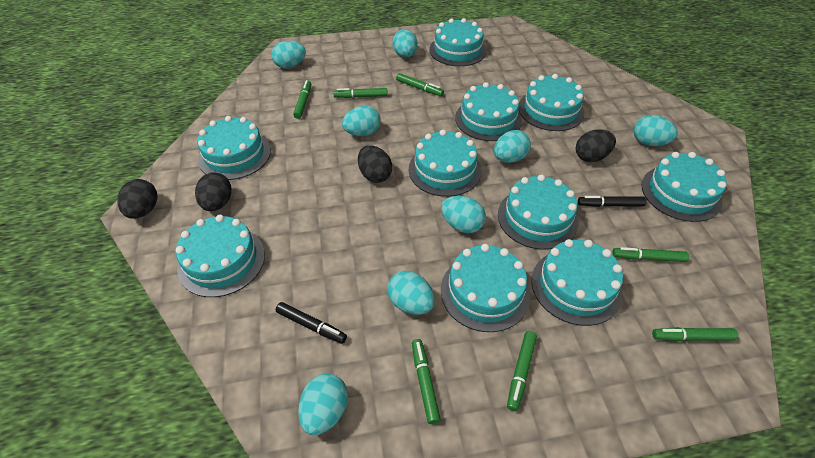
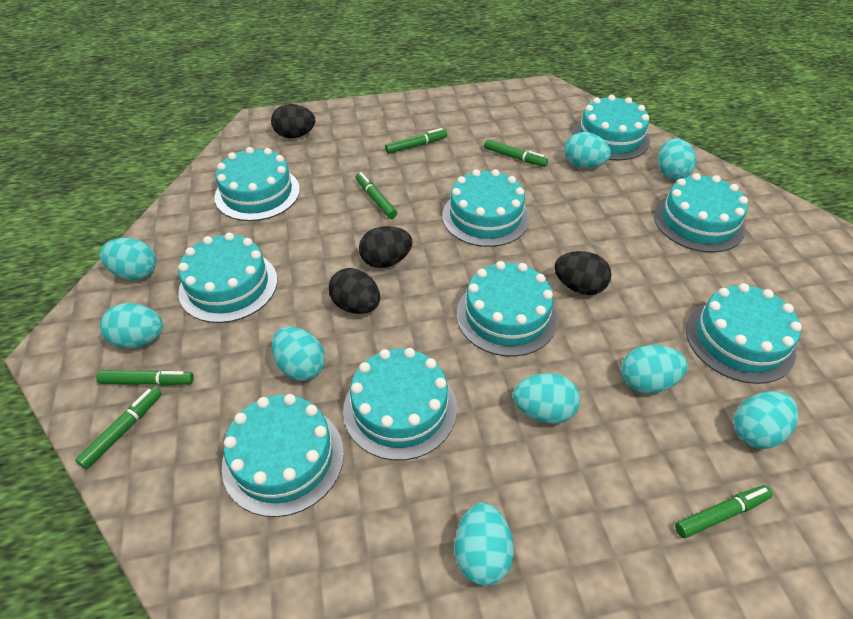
black marker: 2 -> 0
green marker: 7 -> 6
turquoise cake: 10 -> 9
turquoise egg: 8 -> 9

